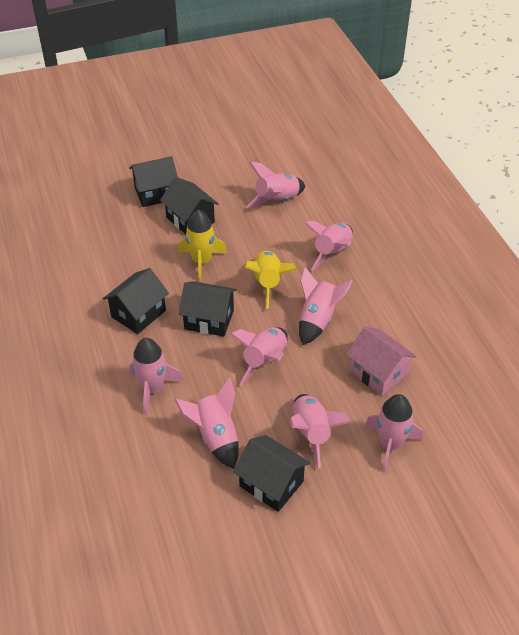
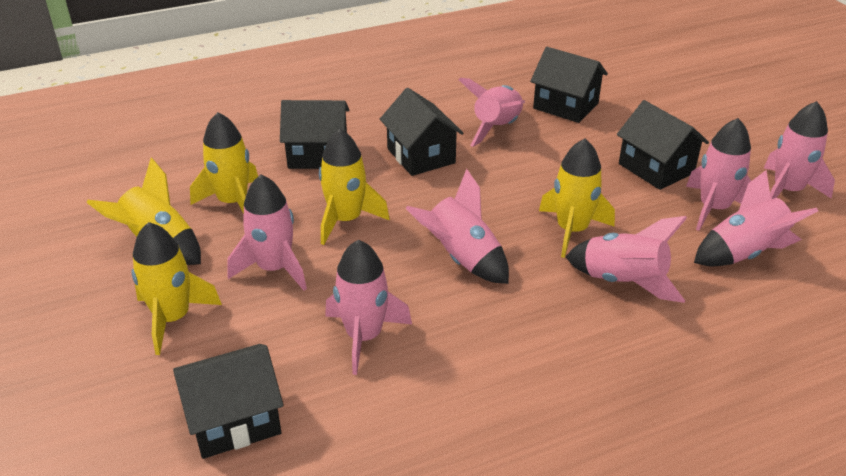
pink house: 1 -> 0
yellow rocket: 2 -> 5

